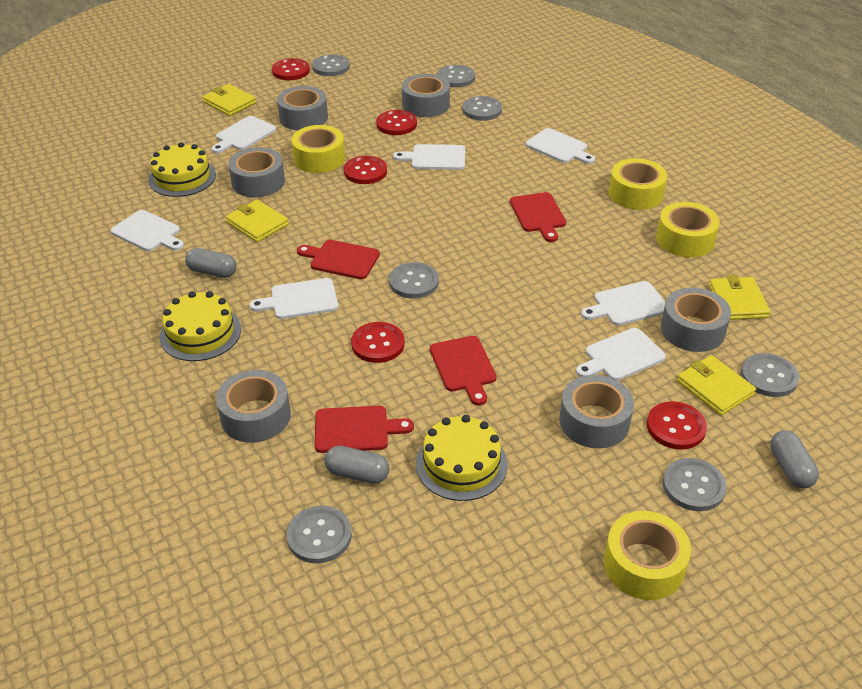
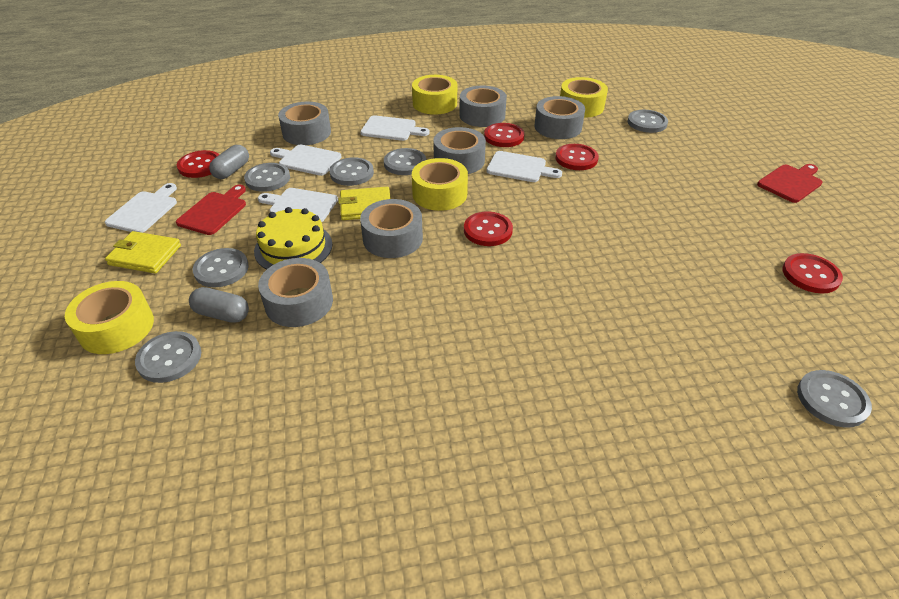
grey capsule: 3 -> 2
red cutting board: 4 -> 2
white cutting board: 7 -> 5
yellow cake: 3 -> 1
yellow wallet: 4 -> 2

